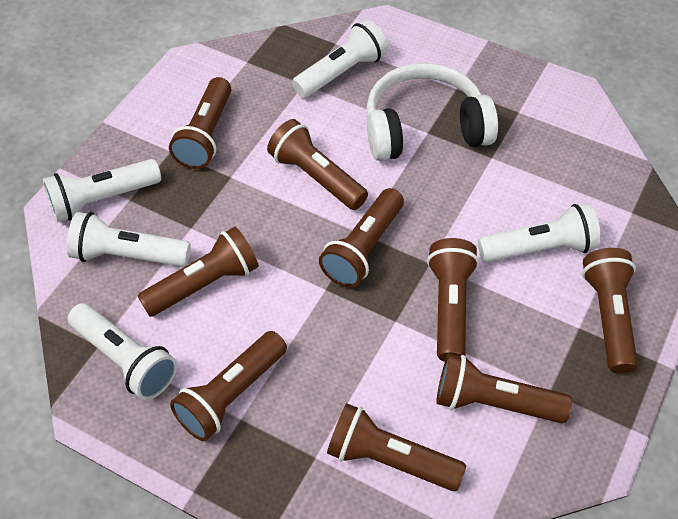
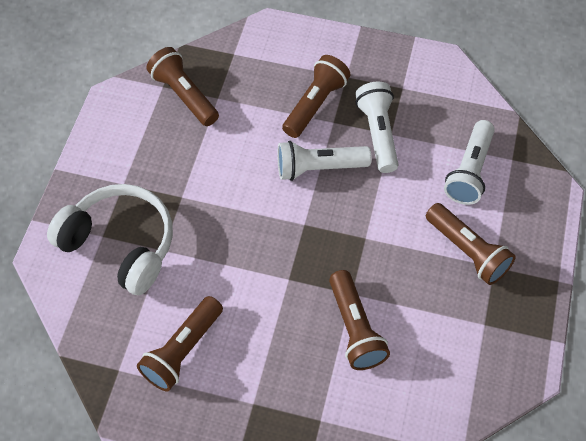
brown flashlight: 9 -> 5
white flashlight: 5 -> 3

